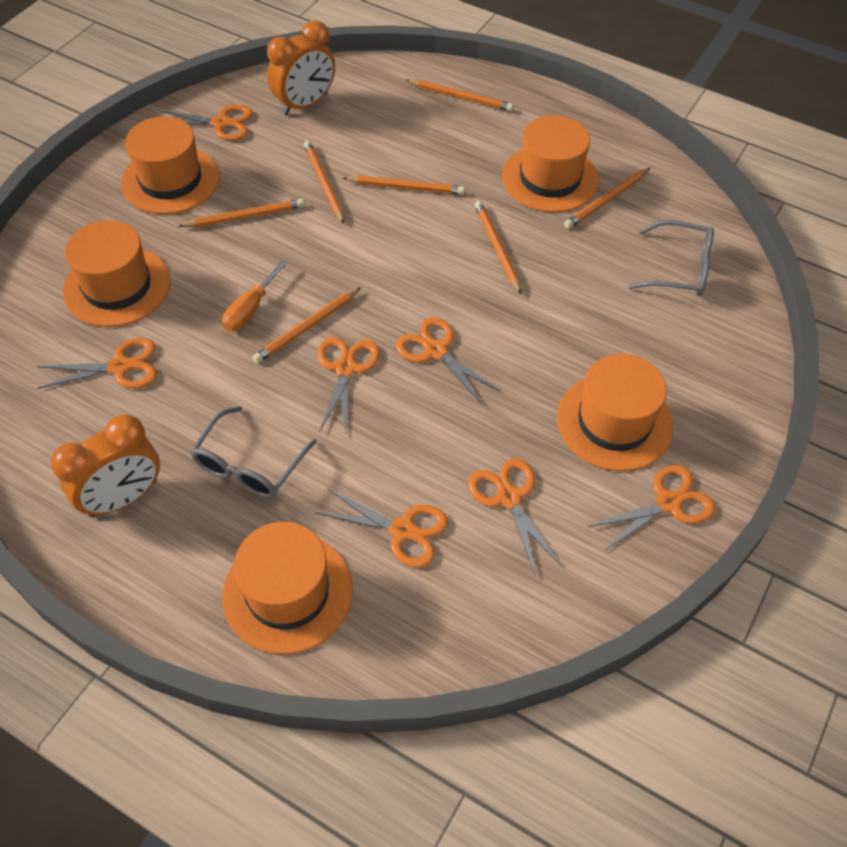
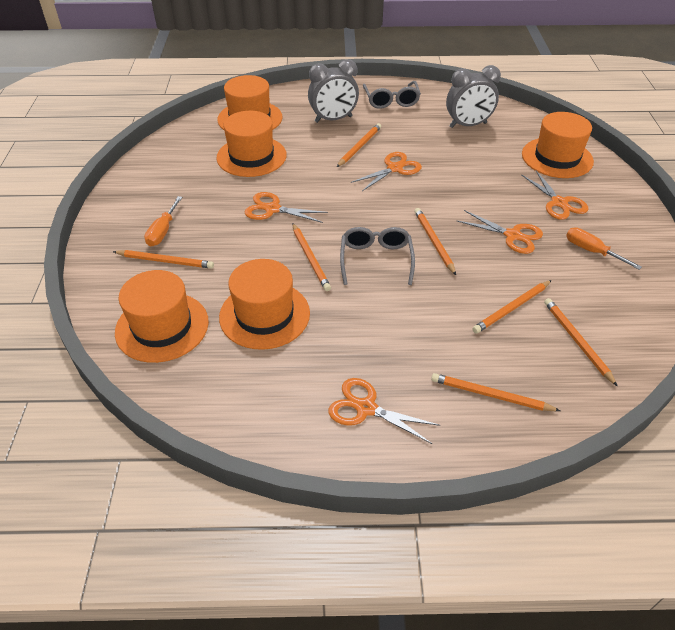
grey clock: 0 -> 2
orange clock: 2 -> 0
orange scissors: 7 -> 5
orange screwdriver: 1 -> 2

